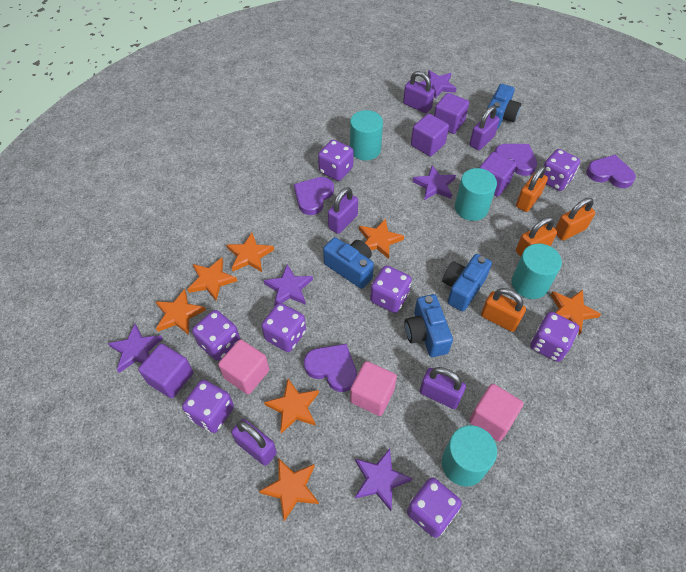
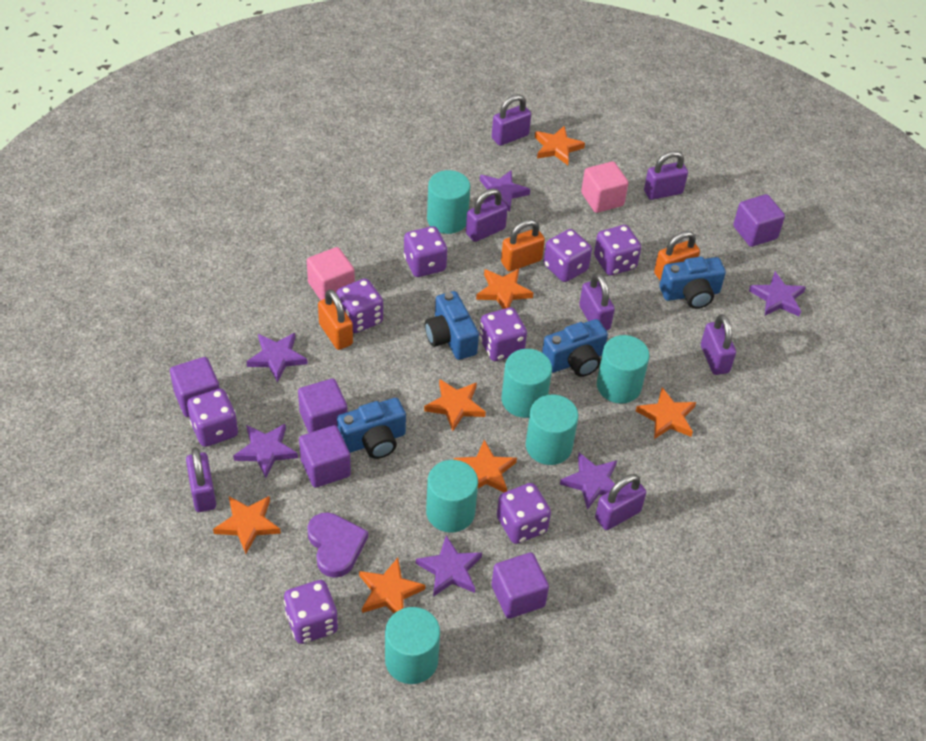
orange padlock: 4 -> 3
pink cube: 3 -> 2
purple cube: 4 -> 5
purple heart: 4 -> 1
purple padlock: 5 -> 7
purple star: 5 -> 6
turquoise cylinder: 4 -> 6

